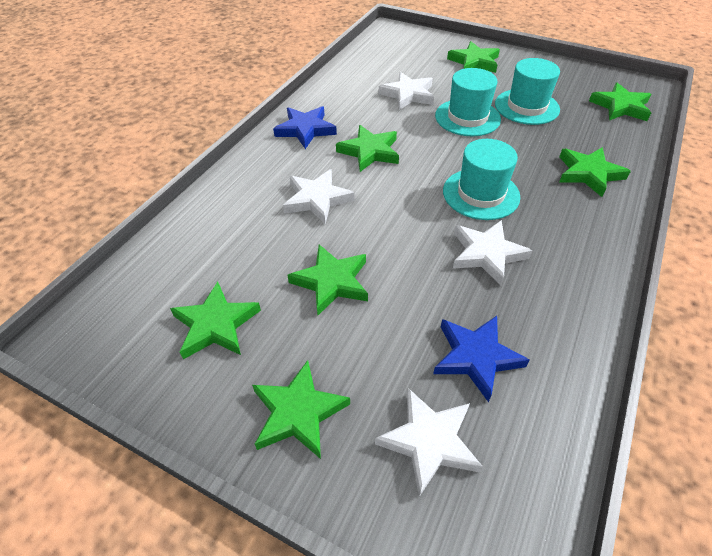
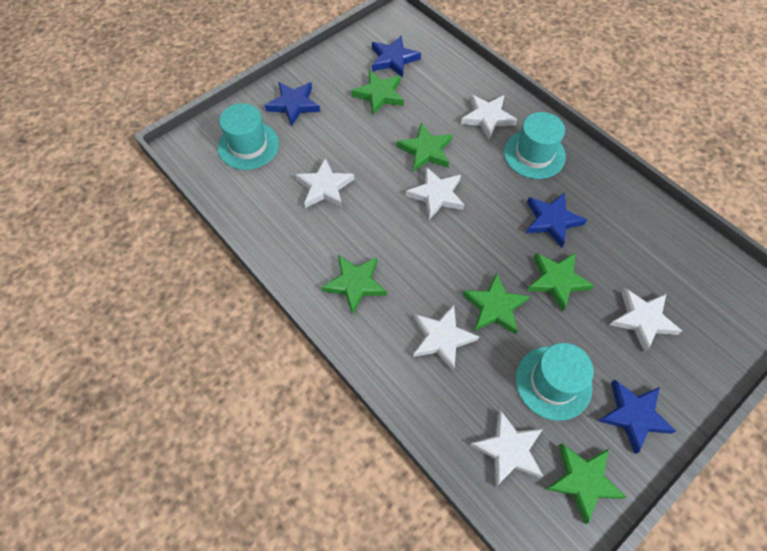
blue star: 2 -> 4
green star: 7 -> 6
white star: 4 -> 6

